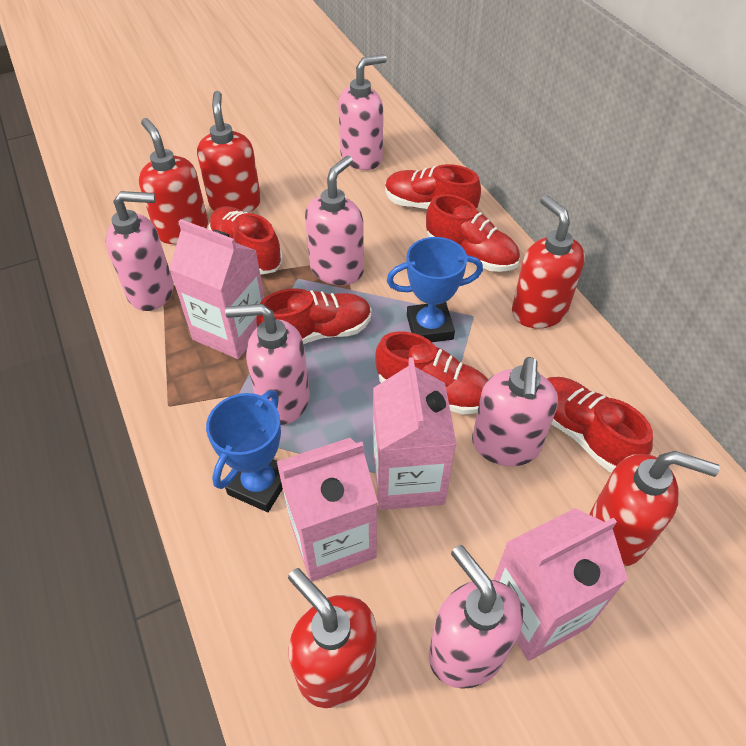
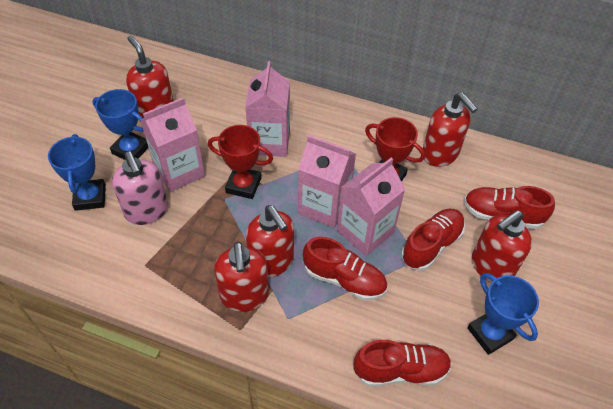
blue trophy: 2 -> 3
pink soap dispenser: 6 -> 1
red shoe: 6 -> 4
red trophy: 0 -> 2

